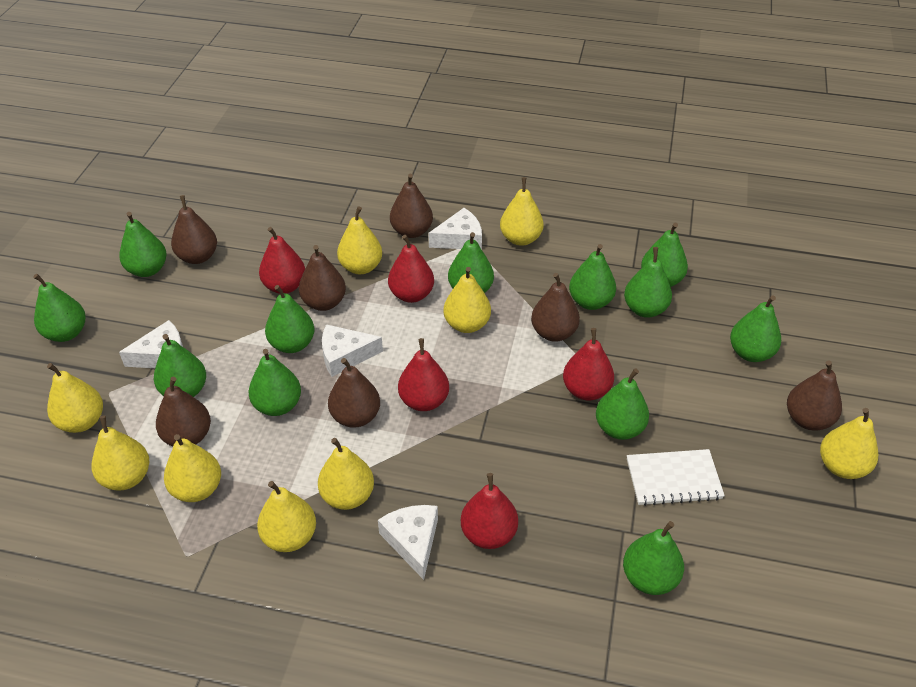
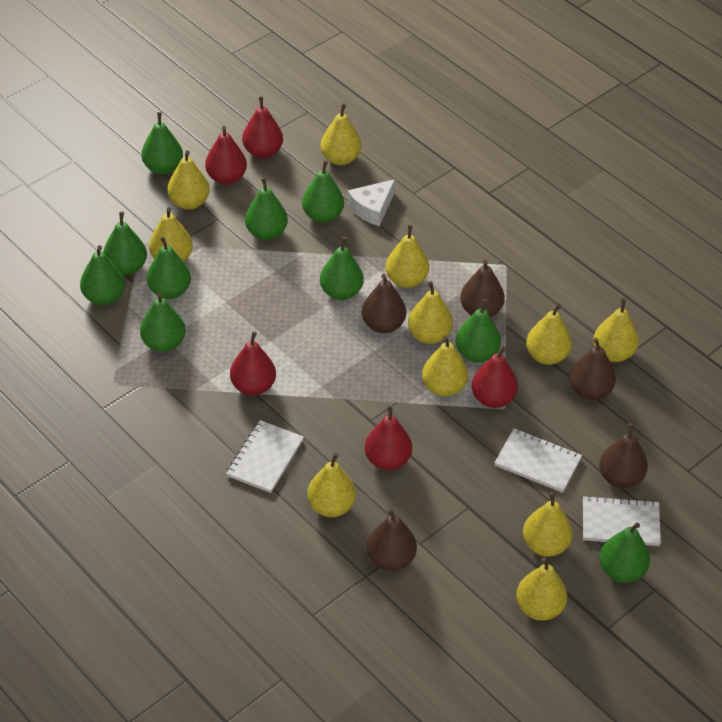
brown pear: 7 -> 5
green pear: 12 -> 10
white cheese: 4 -> 1
white notebook: 1 -> 3
yellow pear: 9 -> 11

